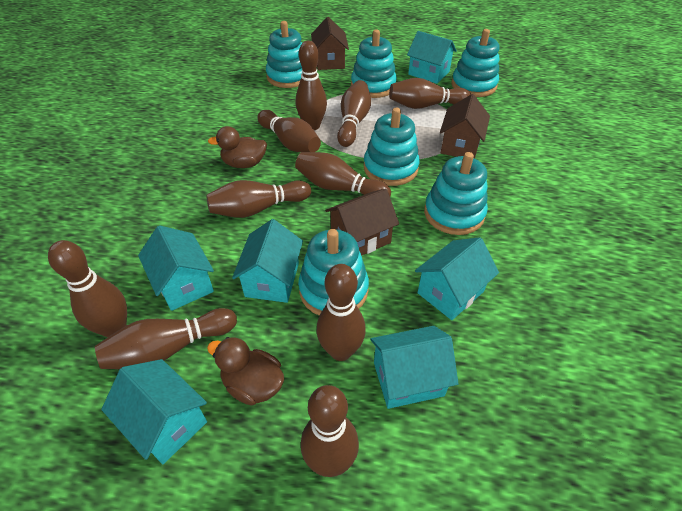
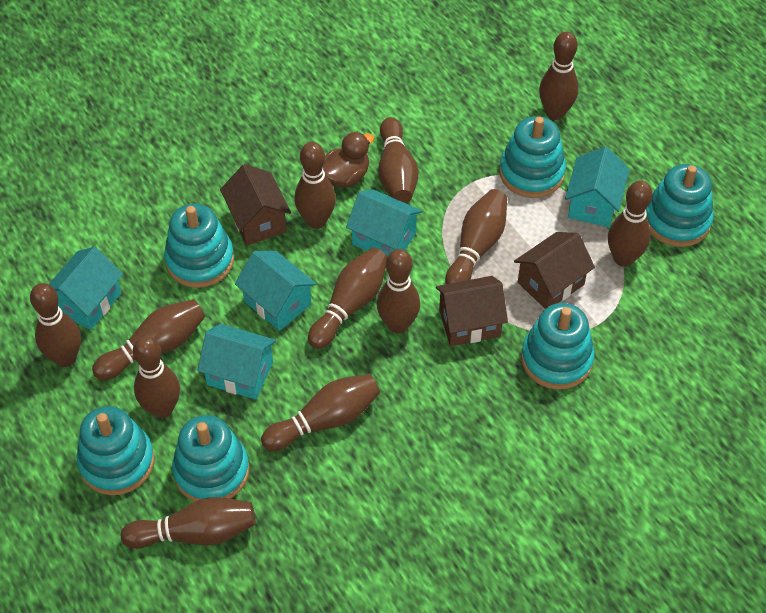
brown bowling pin: 10 -> 12
brown duck: 2 -> 1
turquoise house: 6 -> 5

